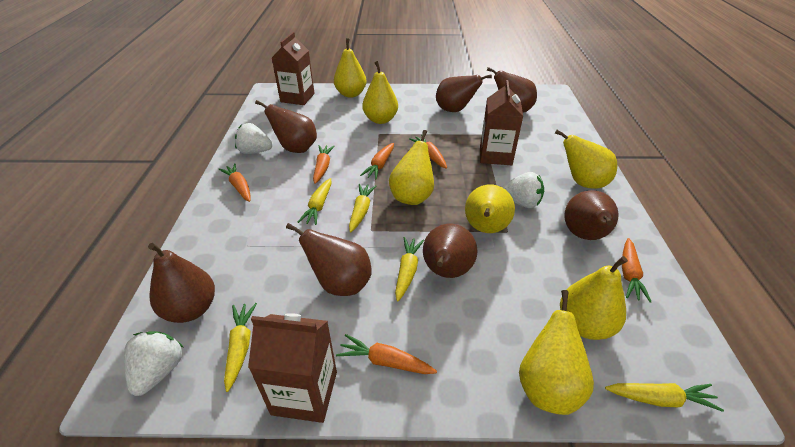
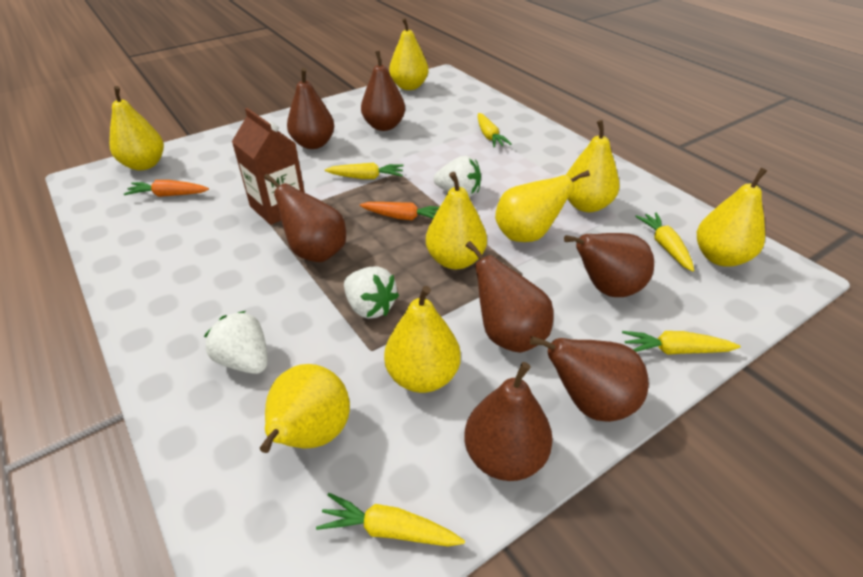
brown carton: 3 -> 1
orange carrot: 6 -> 2
yellow pear: 7 -> 8

